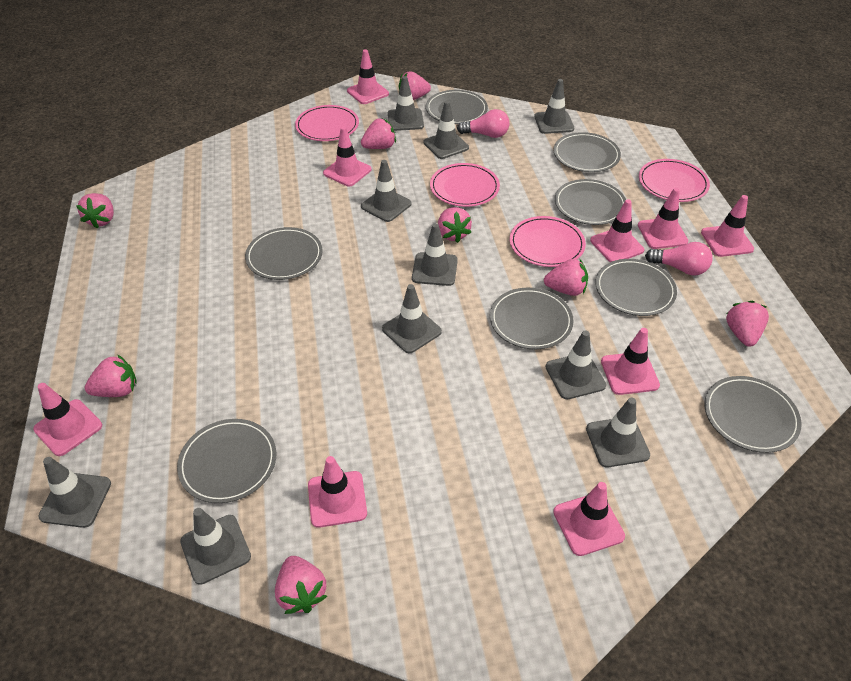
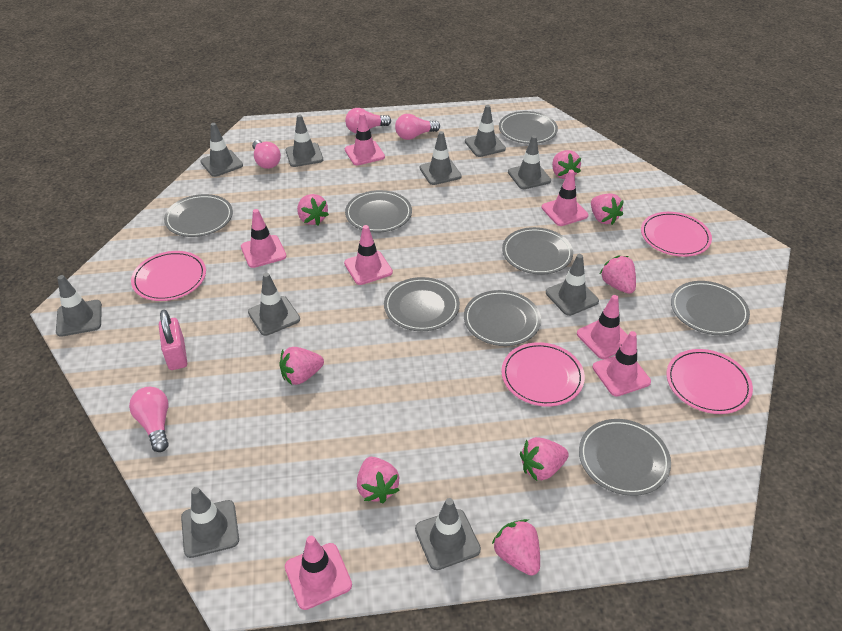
pink light bulb: 2 -> 4
pink padlock: 0 -> 1
pink traffic cone: 9 -> 7

